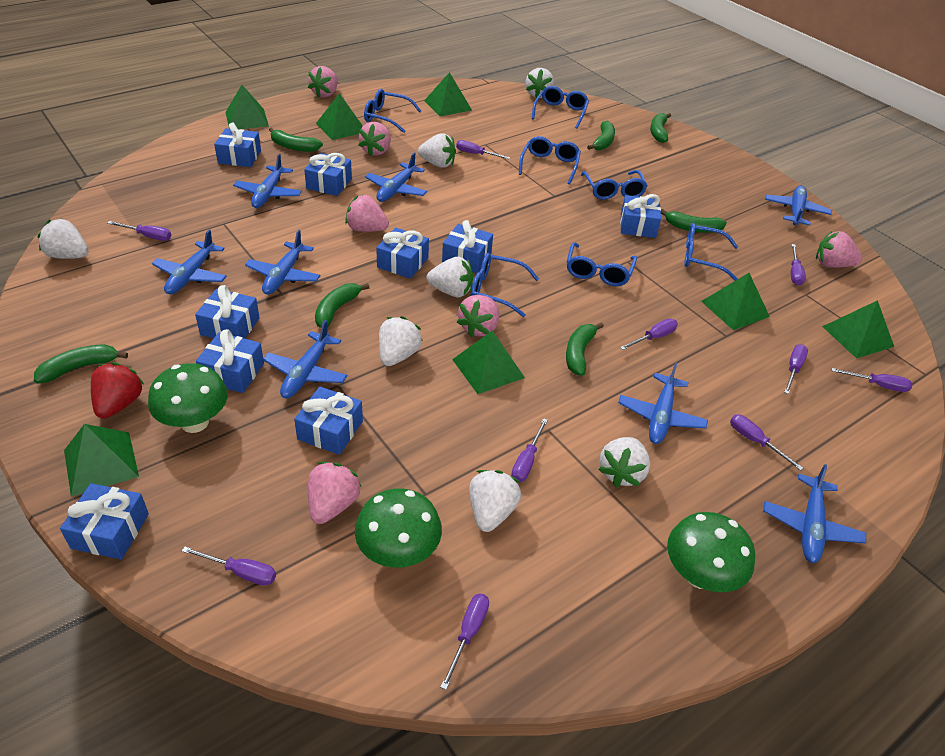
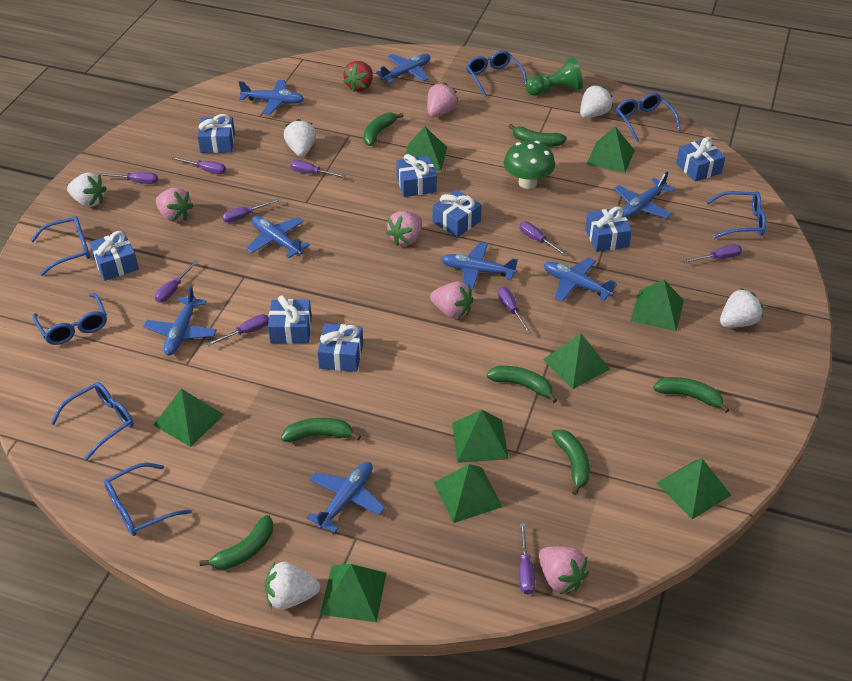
blue gift: 9 -> 8
green mushroom: 3 -> 1
green pawn: 0 -> 1
green pyramid: 7 -> 9
pink strawberry: 6 -> 5
white strawberry: 7 -> 5

